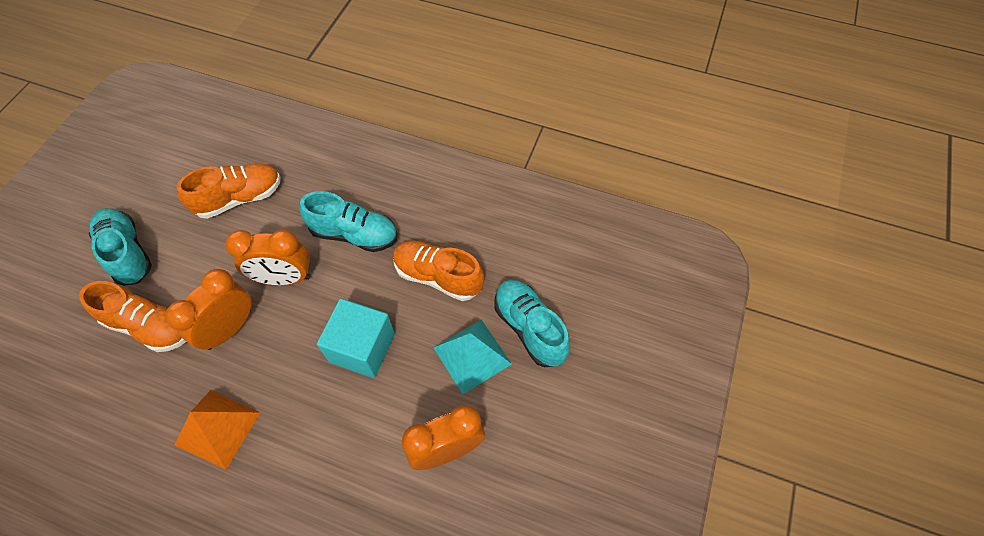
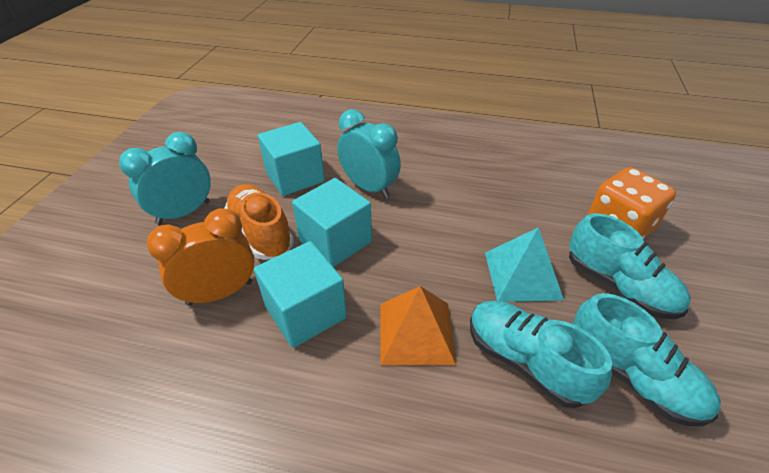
orange clock: 3 -> 1
orange dice: 0 -> 1
orange shoe: 3 -> 1
turquoise clock: 0 -> 2
turquoise cube: 1 -> 3

